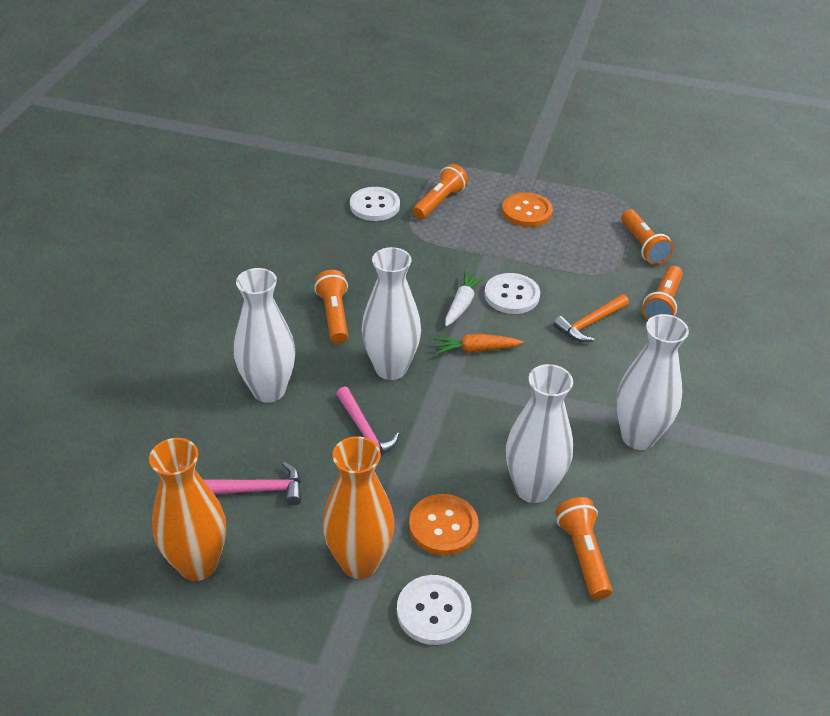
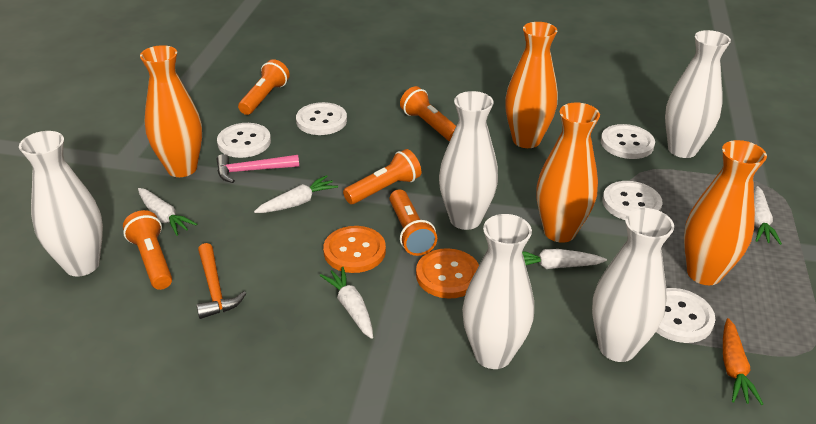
orange vase: 2 -> 4
pink hammer: 2 -> 1
white button: 3 -> 5
white carrot: 1 -> 5
white vase: 4 -> 5

